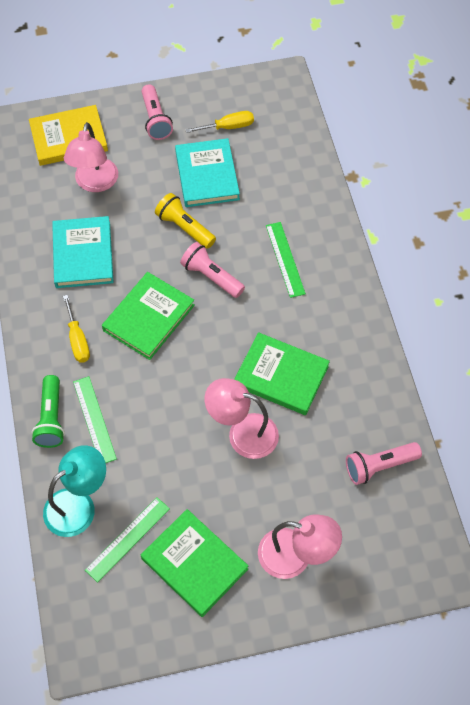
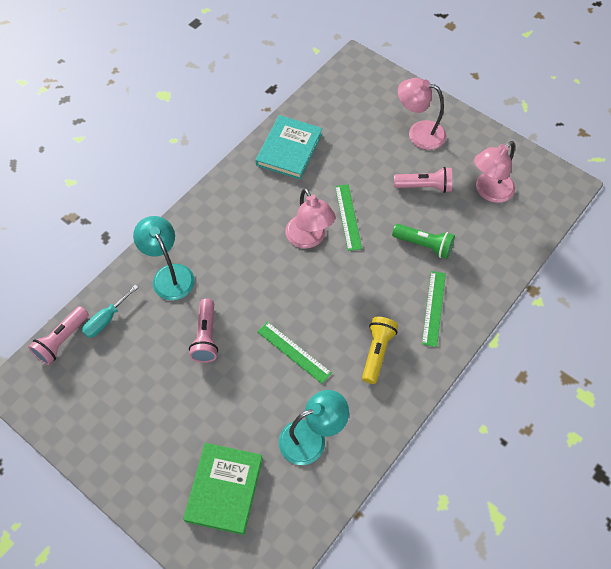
green book: 3 -> 1
turquoise book: 2 -> 1
turquoise lamp: 1 -> 2
turquoise screwdriver: 0 -> 1
yellow book: 1 -> 0
yellow screwdriver: 2 -> 0

